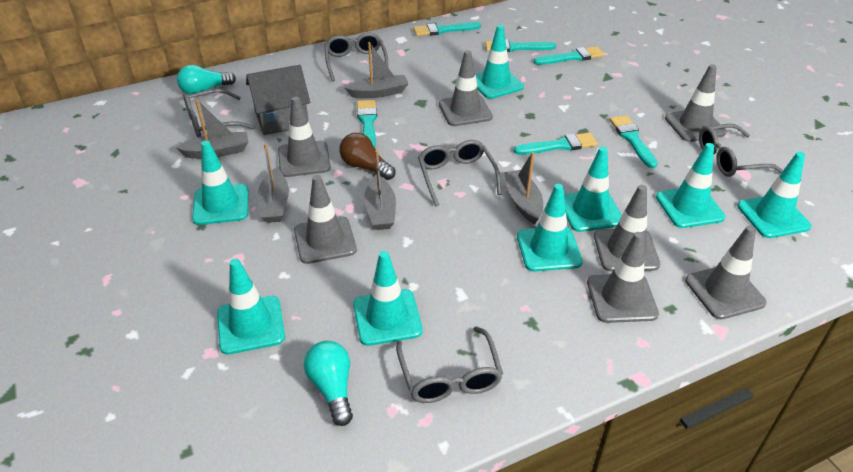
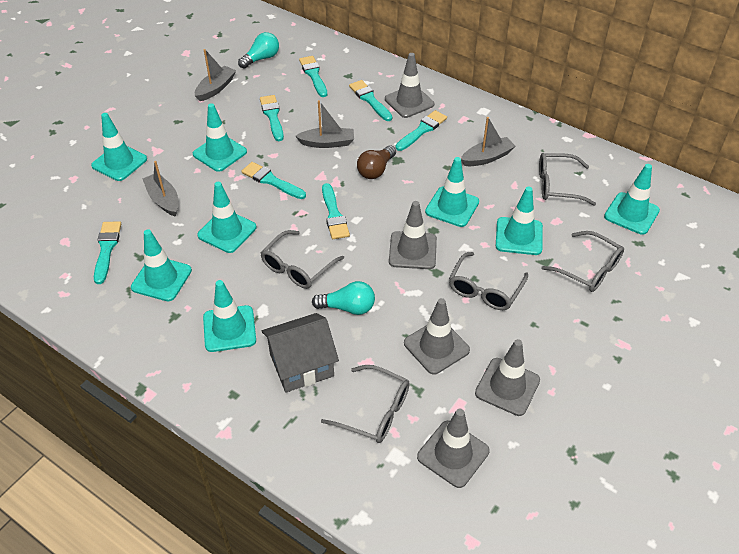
grey boat: 5 -> 4
grey traffic cone: 7 -> 5
turquoise brush: 6 -> 7

